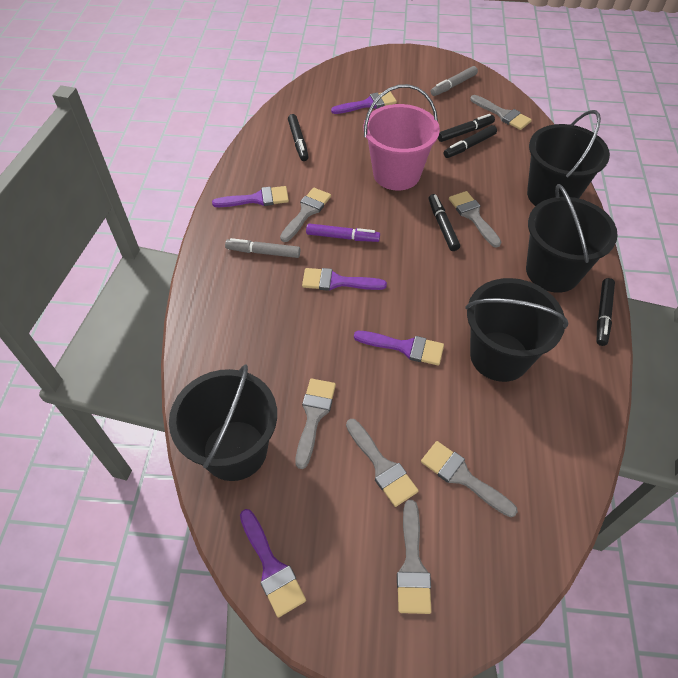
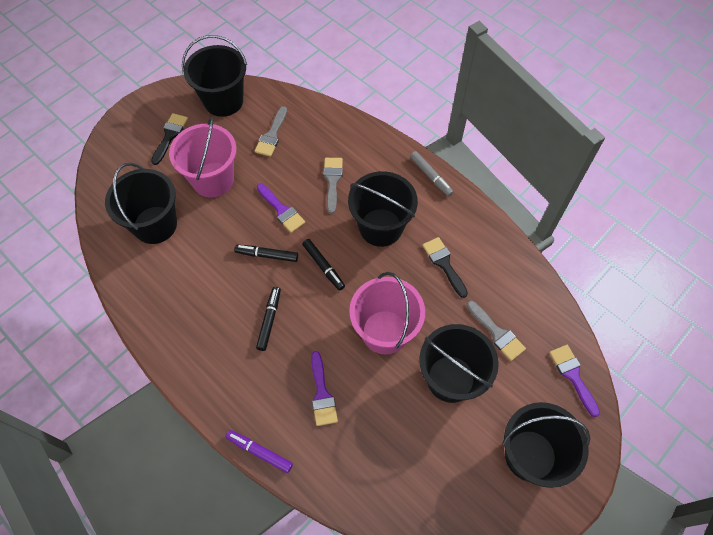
black brush: 0 -> 2
black bucket: 4 -> 5
black marker: 5 -> 3
grey brush: 7 -> 3
grey marker: 2 -> 1
pink bucket: 1 -> 2
purple brush: 5 -> 3

